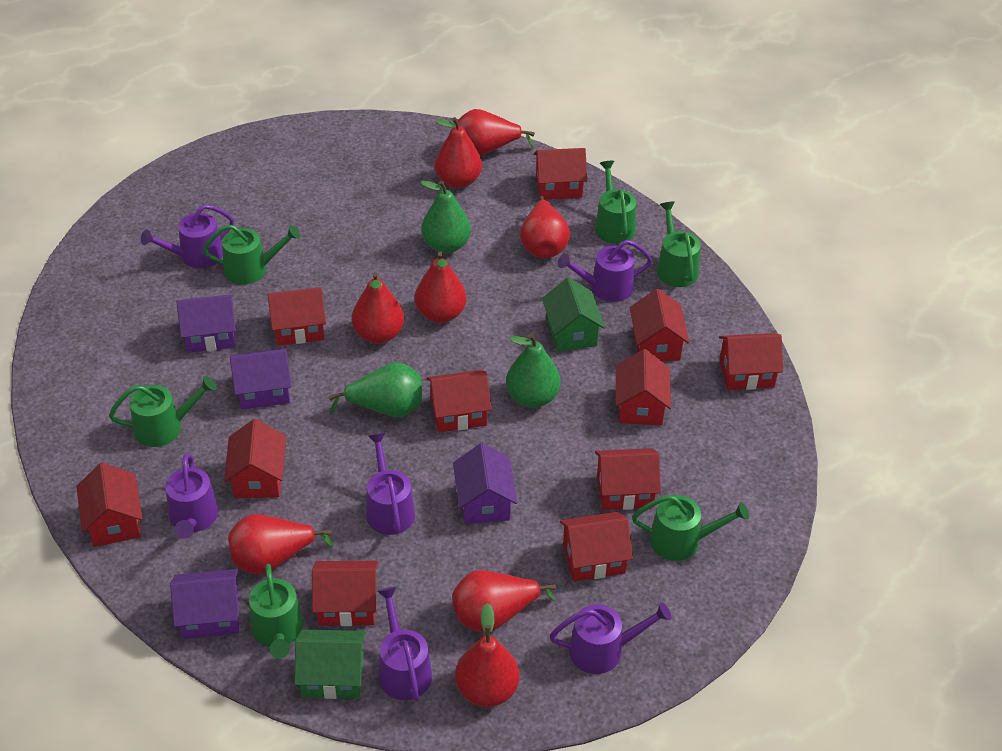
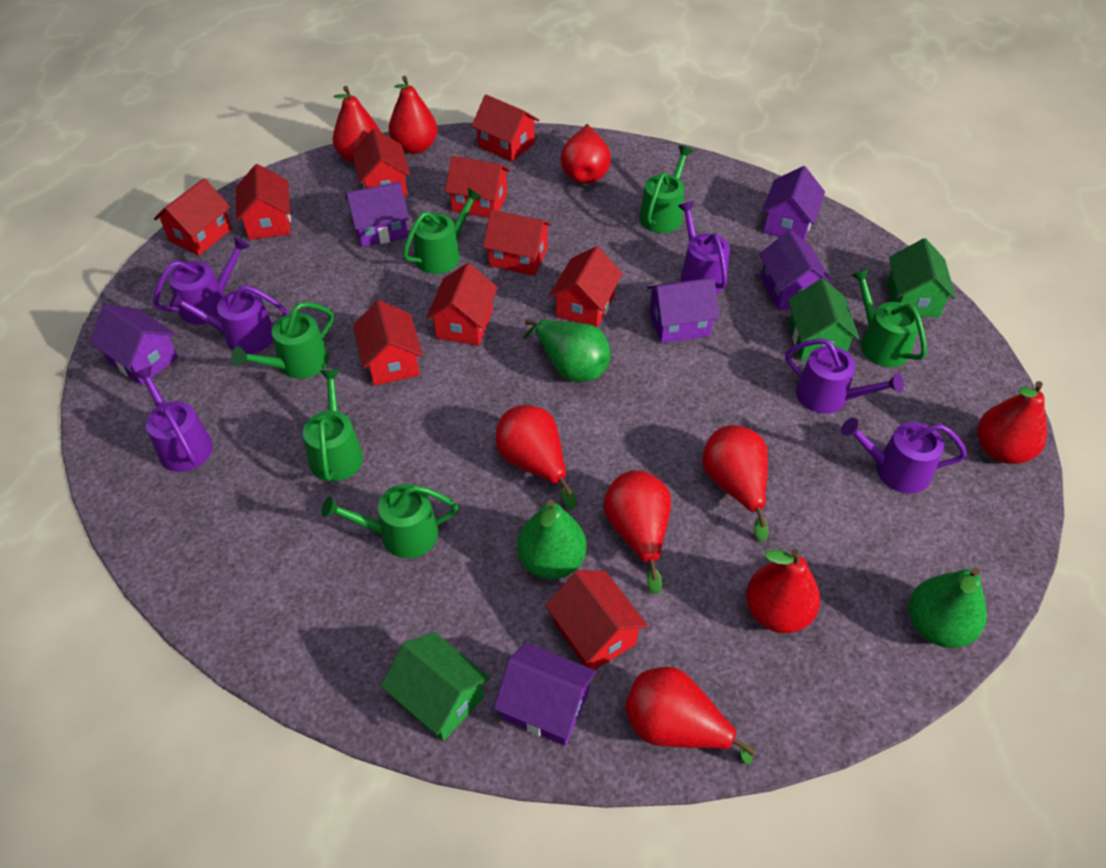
green house: 2 -> 3
purple house: 4 -> 6
red house: 11 -> 10
red pear: 8 -> 9

